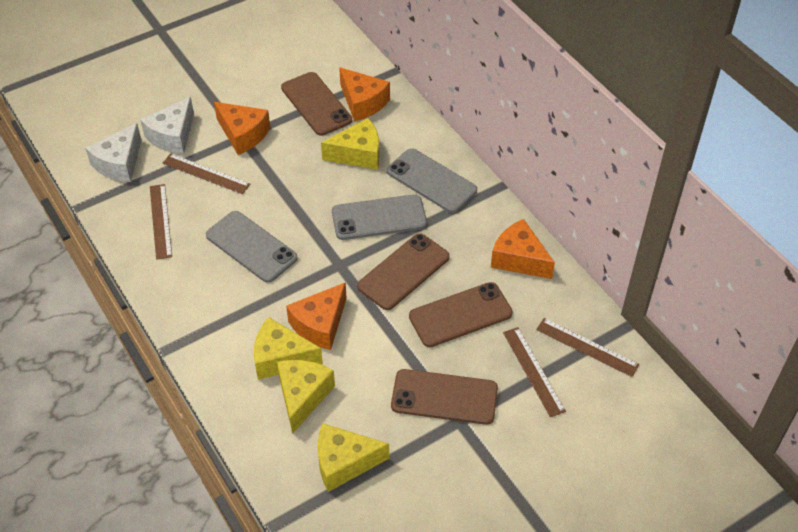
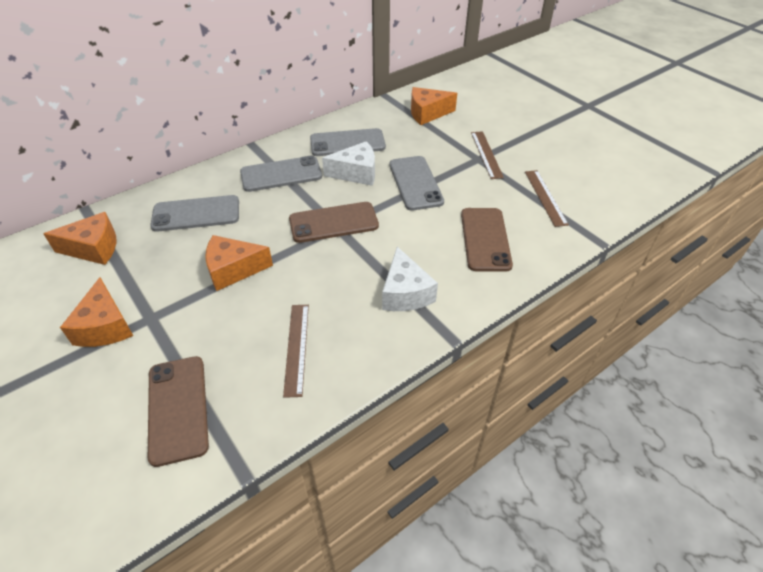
brown phone: 4 -> 3
brown ruler: 4 -> 3
grey phone: 3 -> 4
yellow cheese: 4 -> 0

